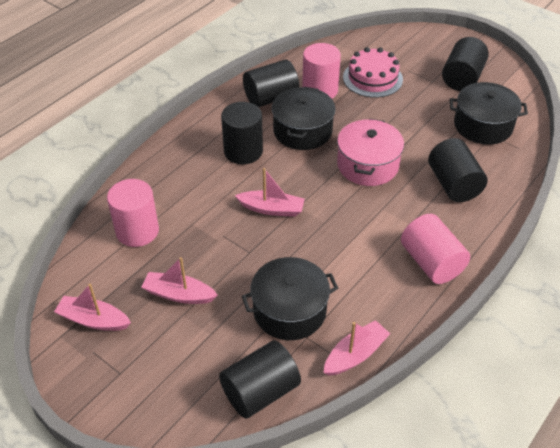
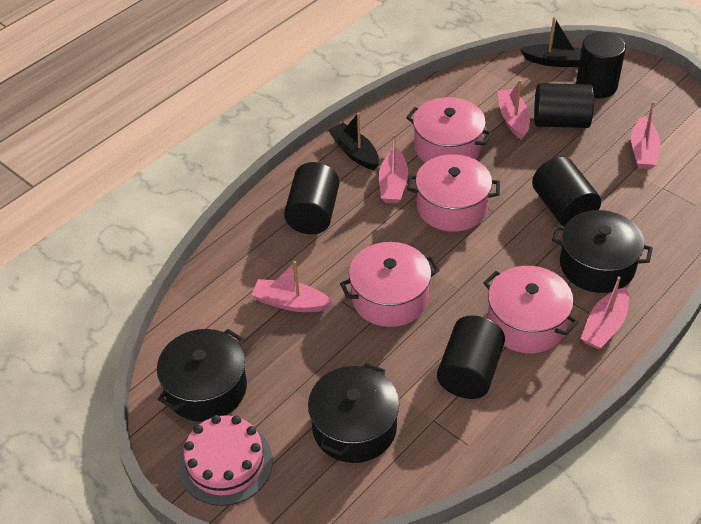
black boat: 0 -> 2
pink boat: 4 -> 5
pink cylinder: 3 -> 0
pink pot: 1 -> 4

